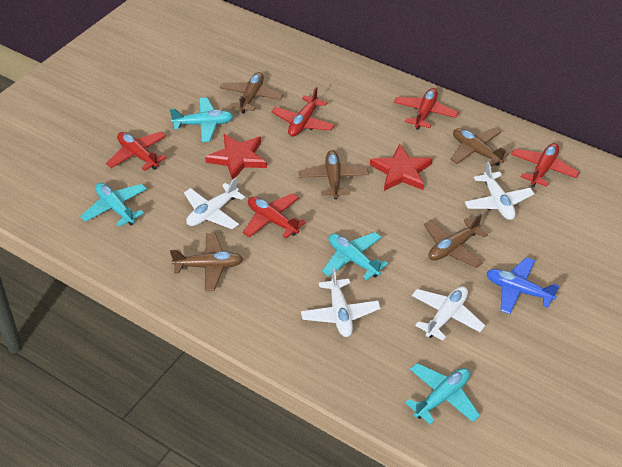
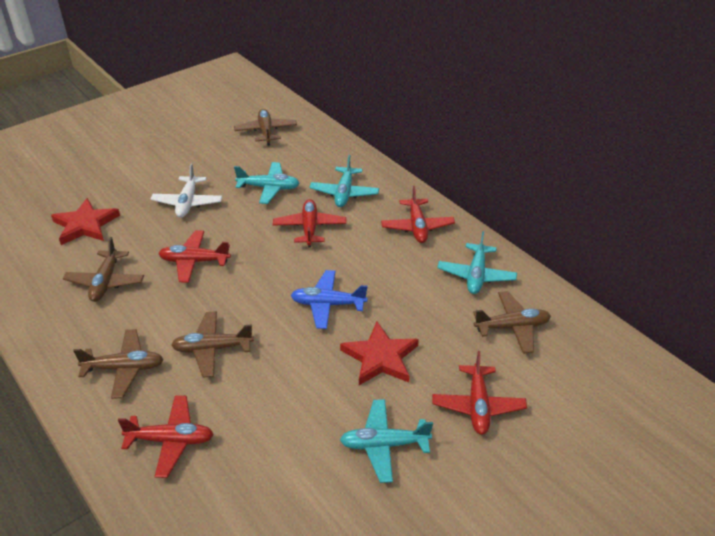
white plane: 4 -> 1

